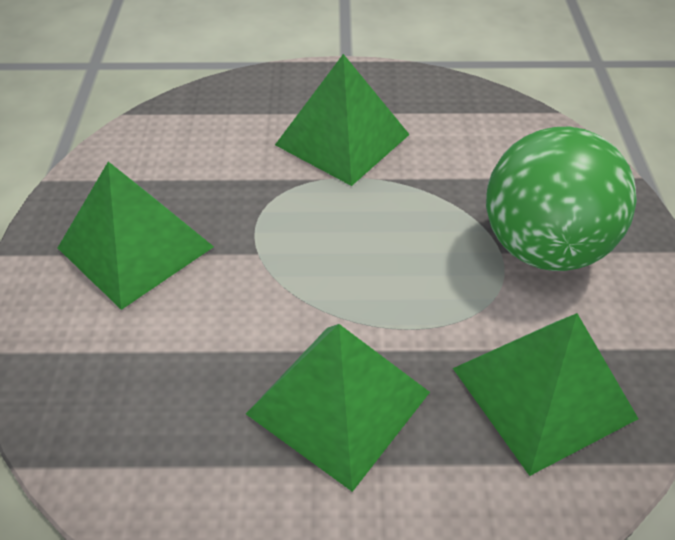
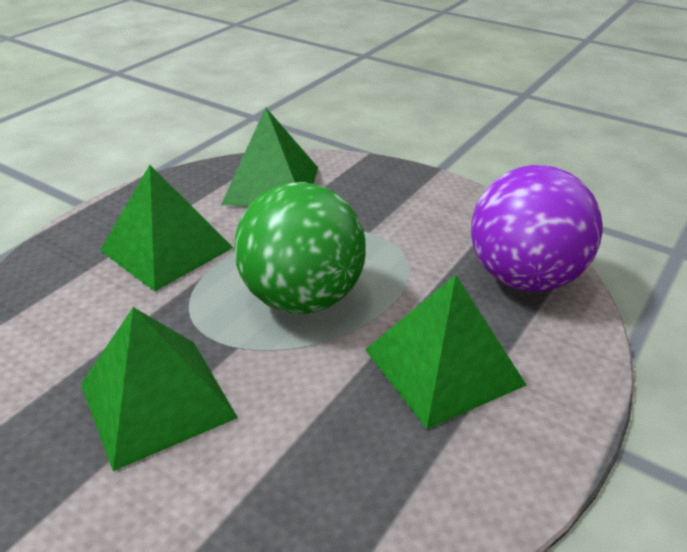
purple ball: 0 -> 1

